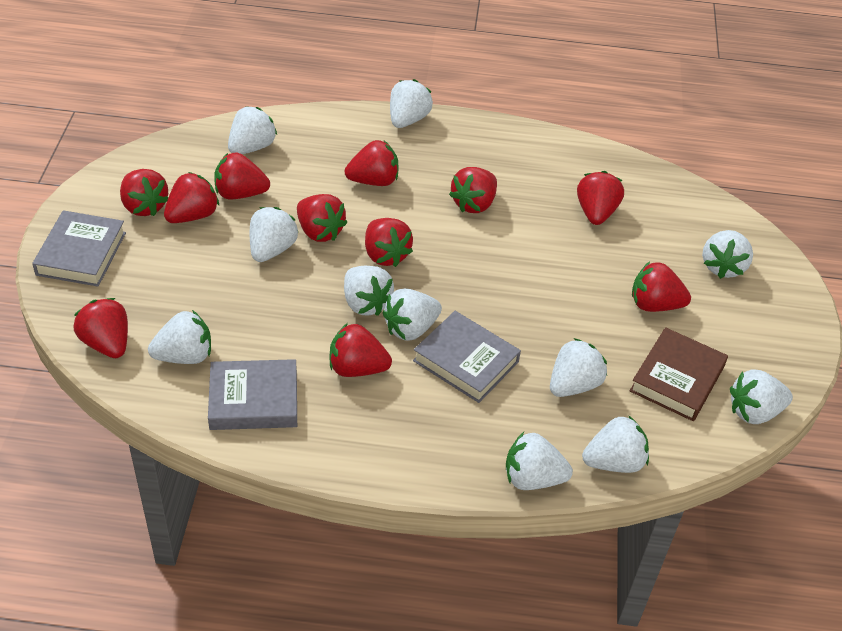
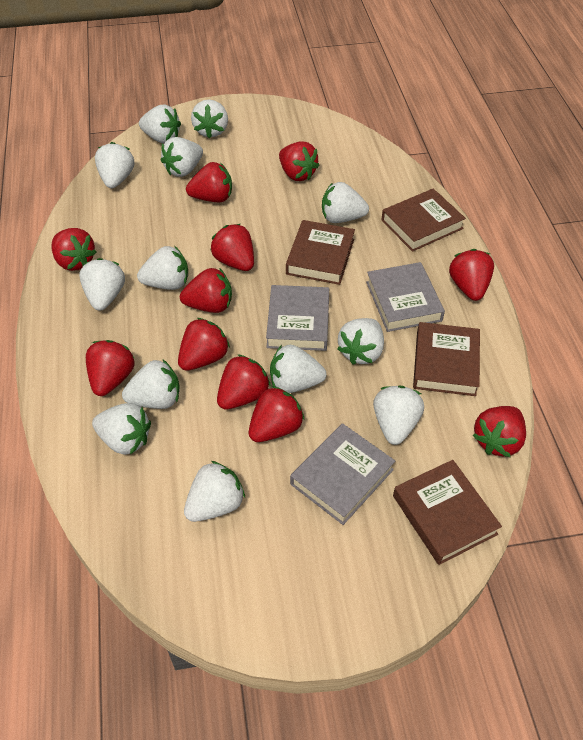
brown book: 1 -> 4
white strawberry: 11 -> 13

